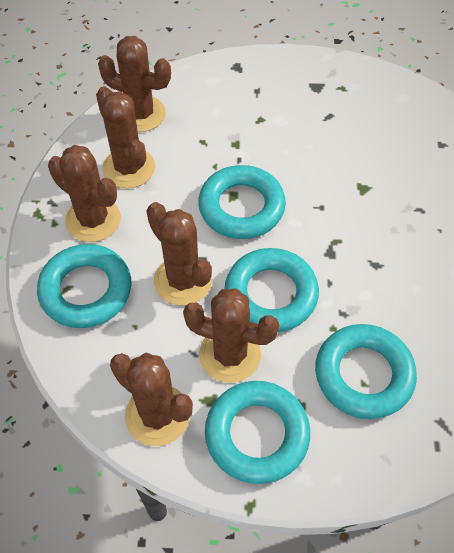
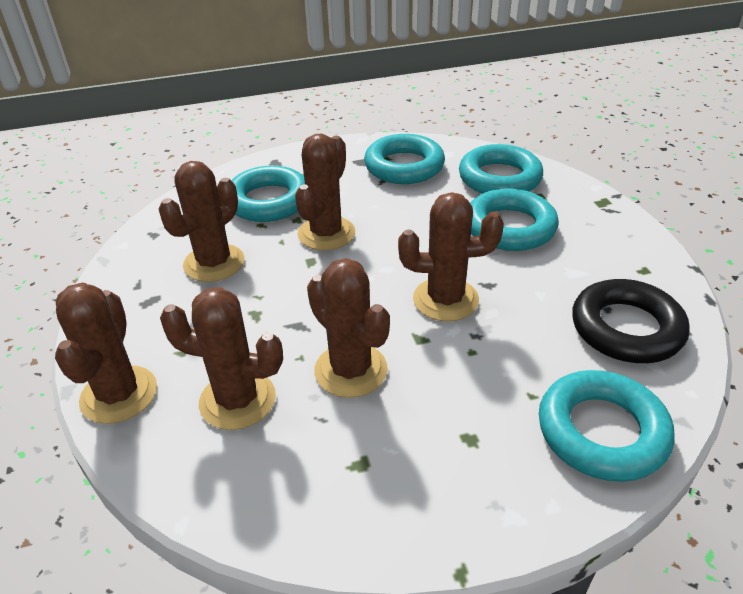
black ring: 0 -> 1

